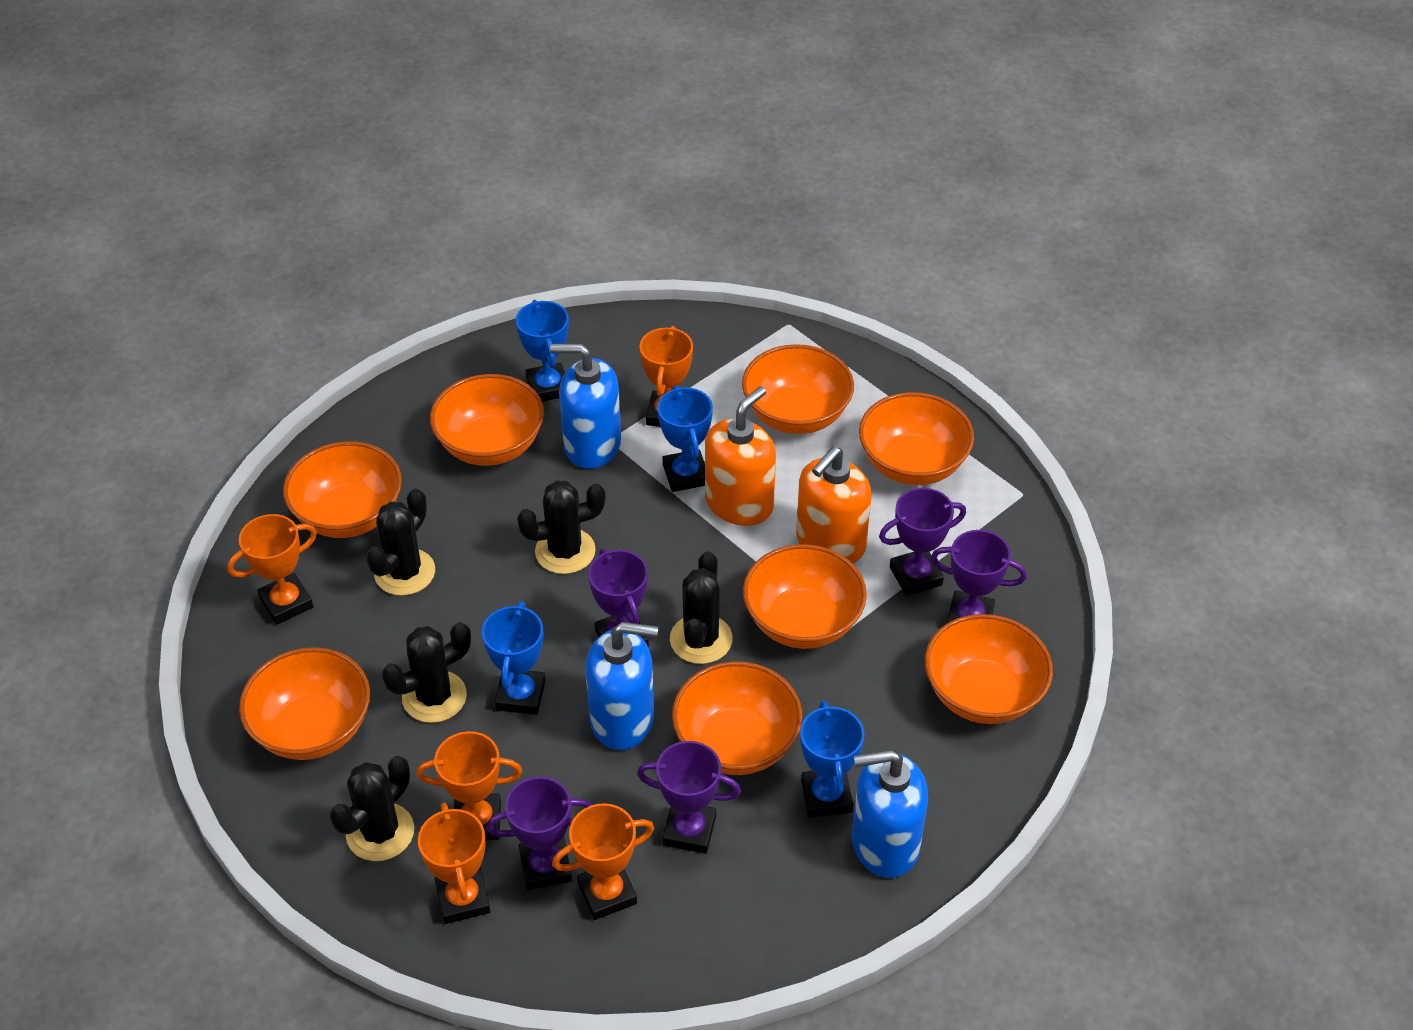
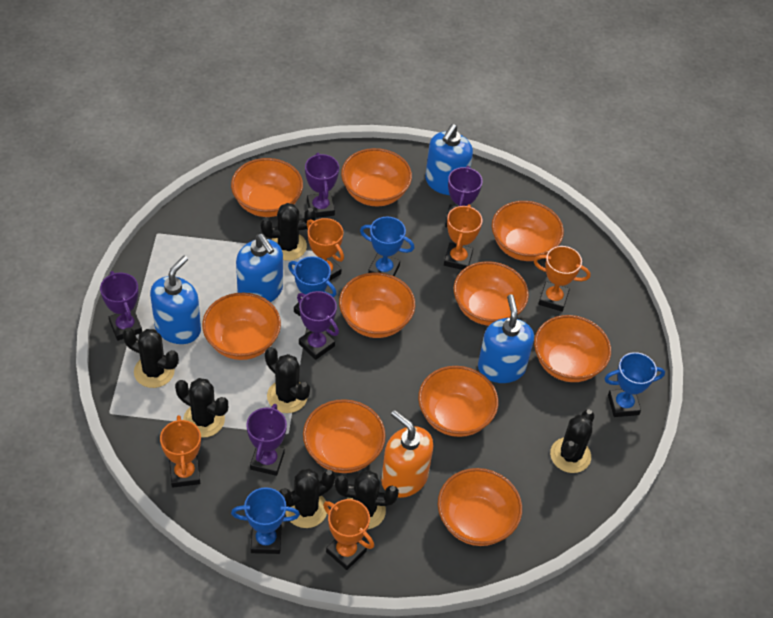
black cactus: 5 -> 7
blue soap dispenser: 3 -> 4
orange bowl: 8 -> 10
orange soap dispenser: 2 -> 1

